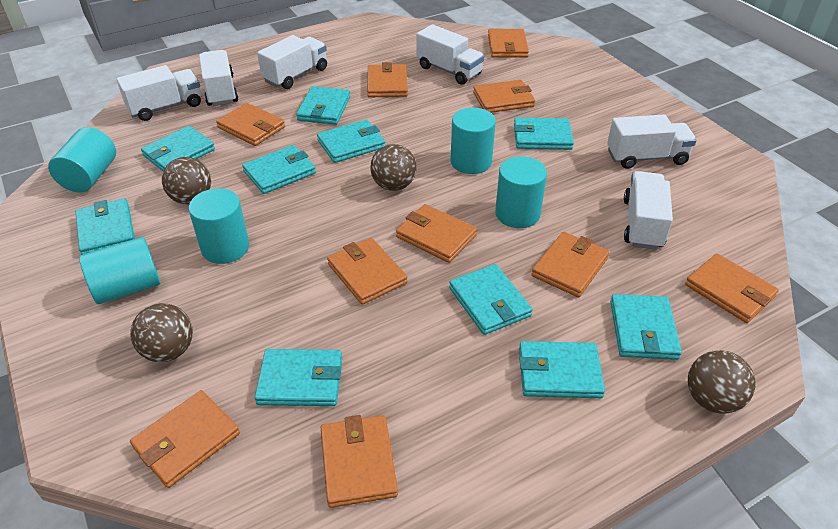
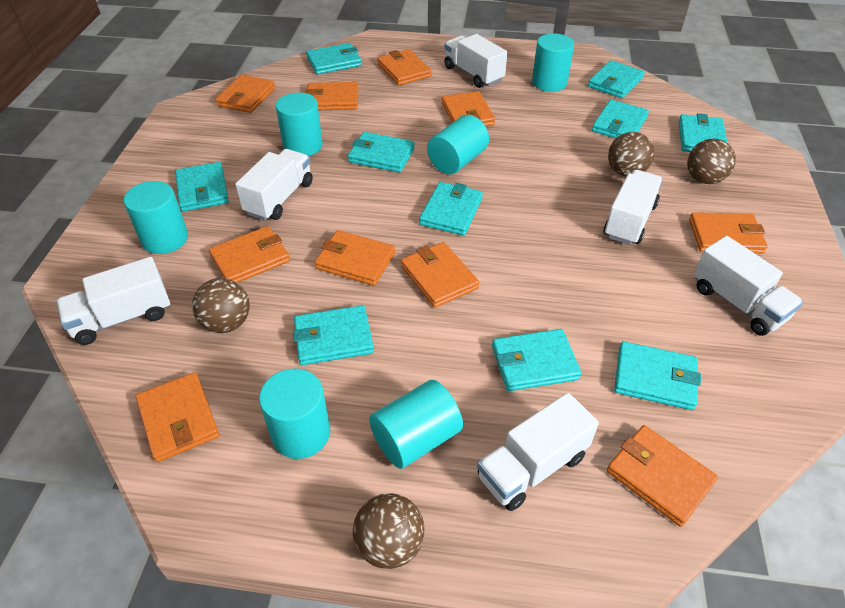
turquoise cylinder: 5 -> 6

